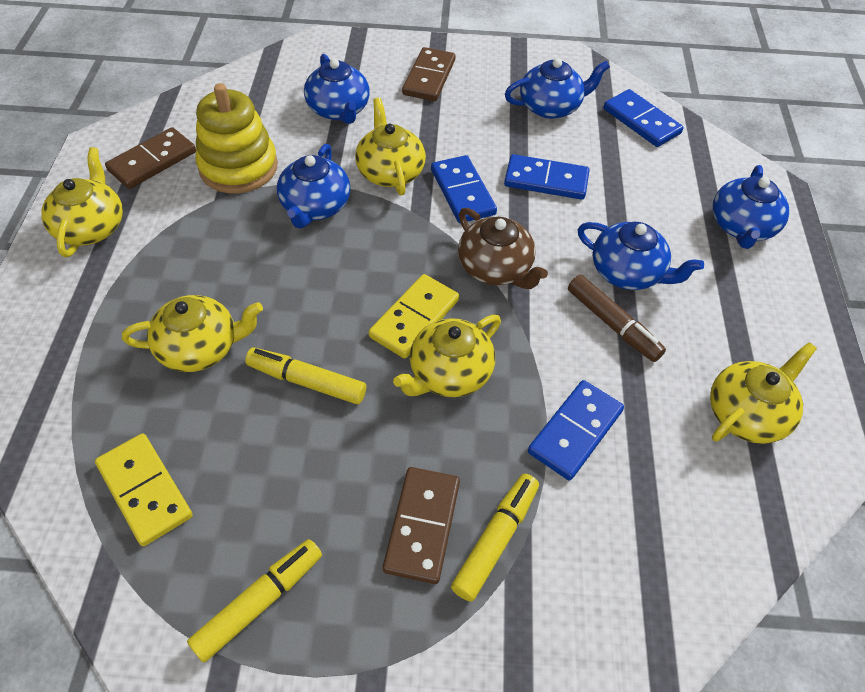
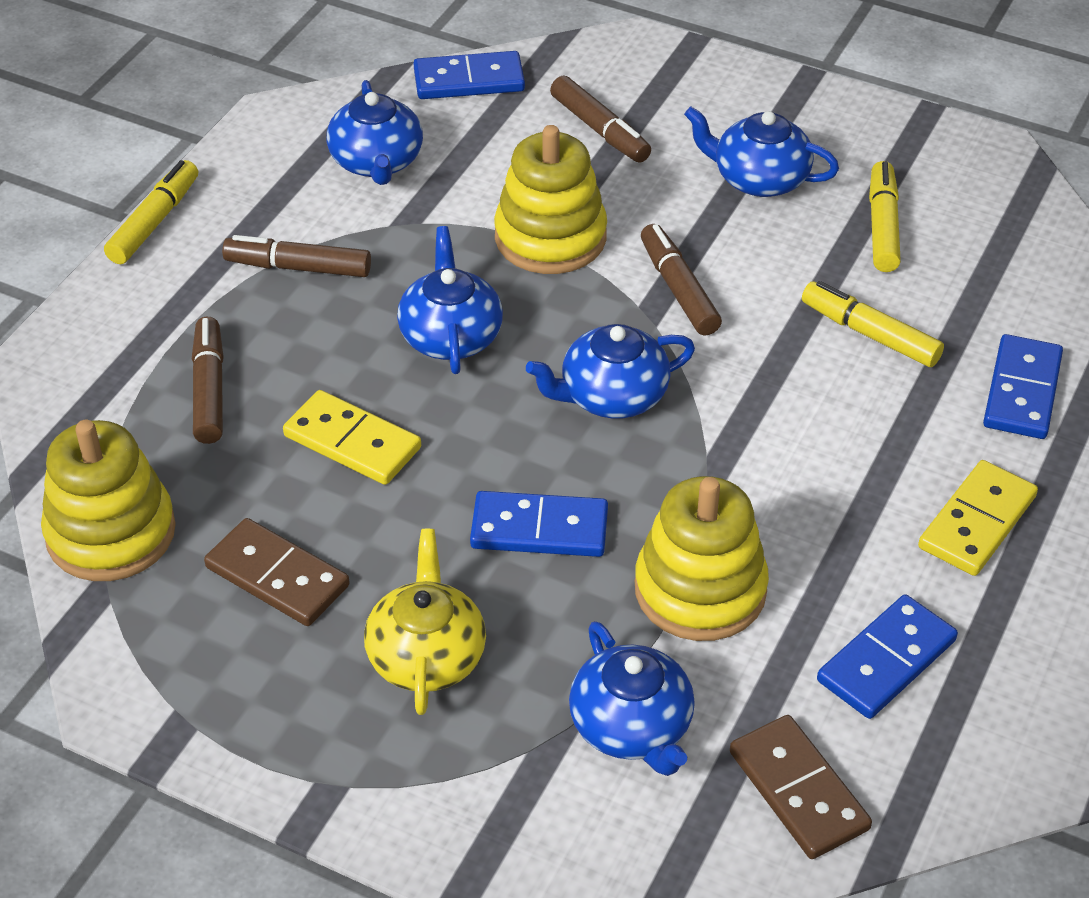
brown domino: 3 -> 2
brown marker: 1 -> 4
brown teapot: 1 -> 0
yellow stacking toy: 1 -> 3
yellow teapot: 5 -> 1

